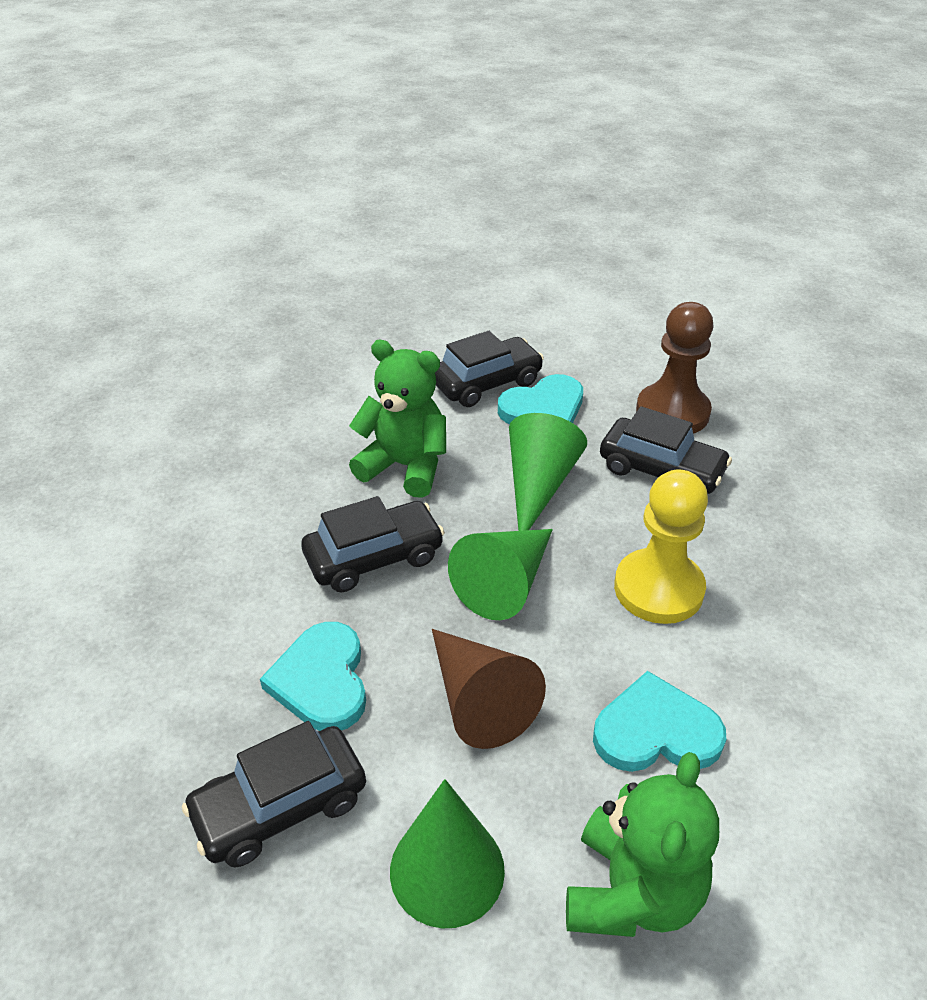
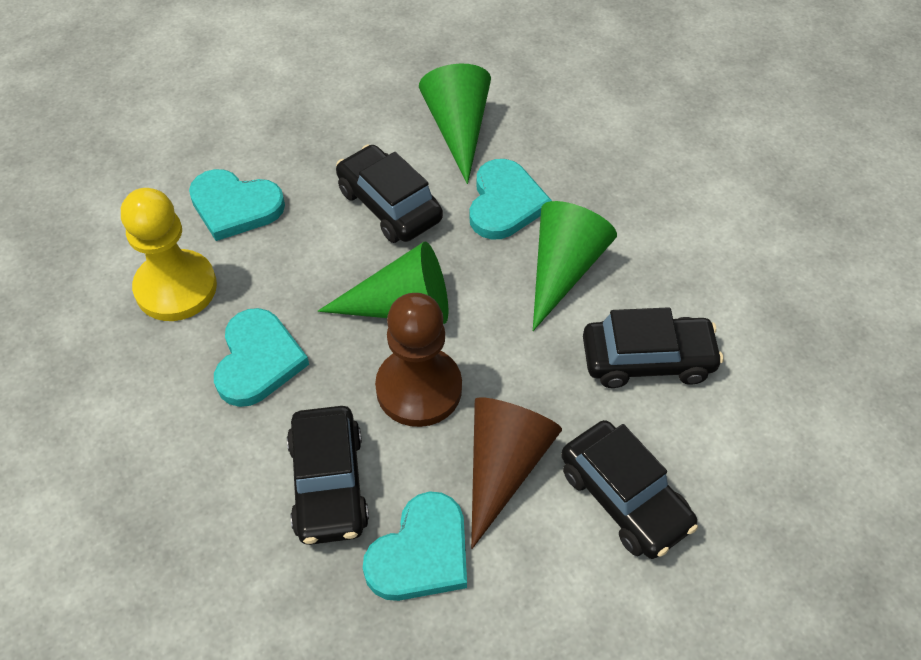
green teddy bear: 2 -> 0
turquoise heart: 3 -> 4

